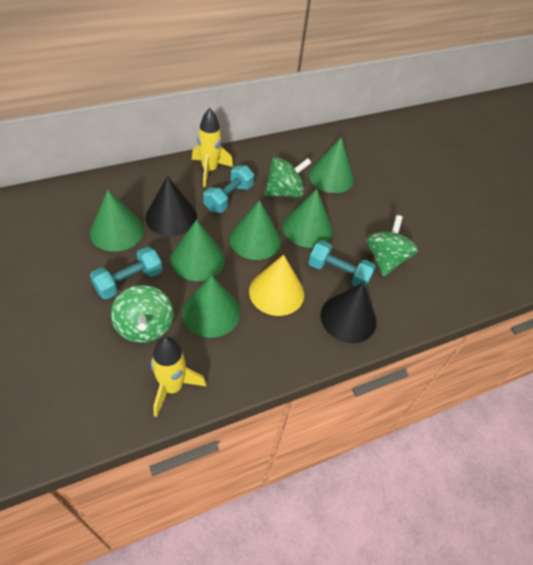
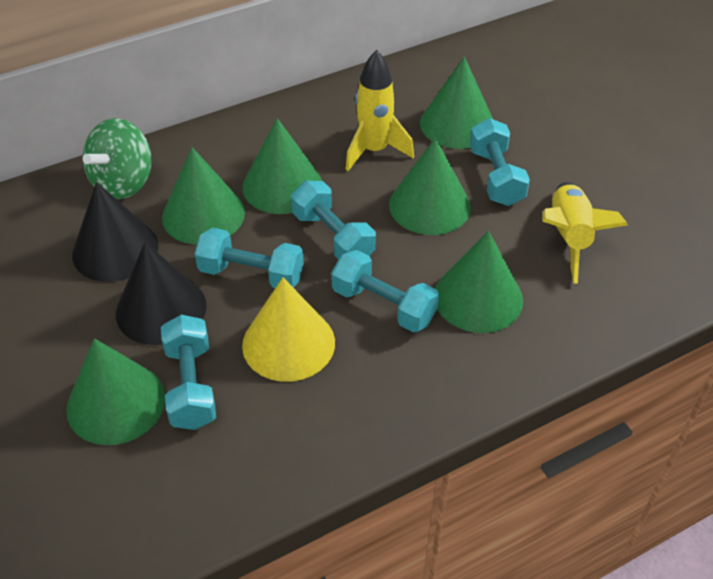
green spinning top: 3 -> 1
turquoise dumbbell: 3 -> 5

